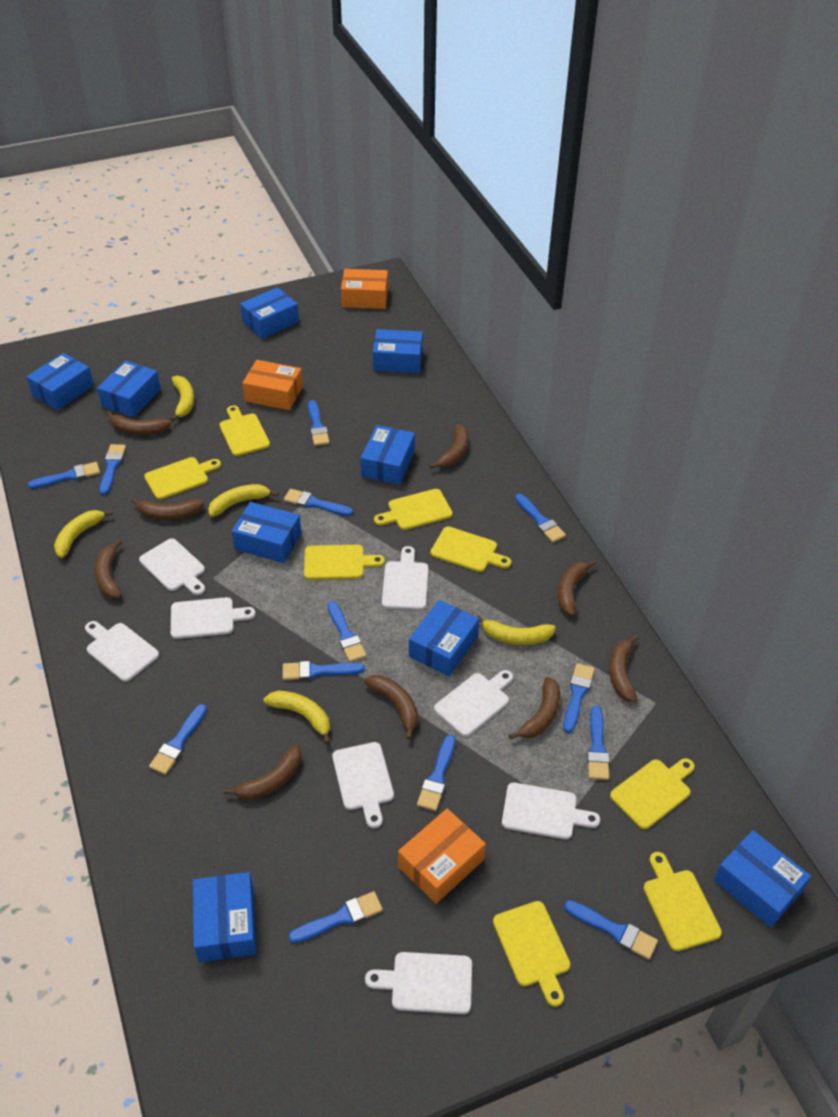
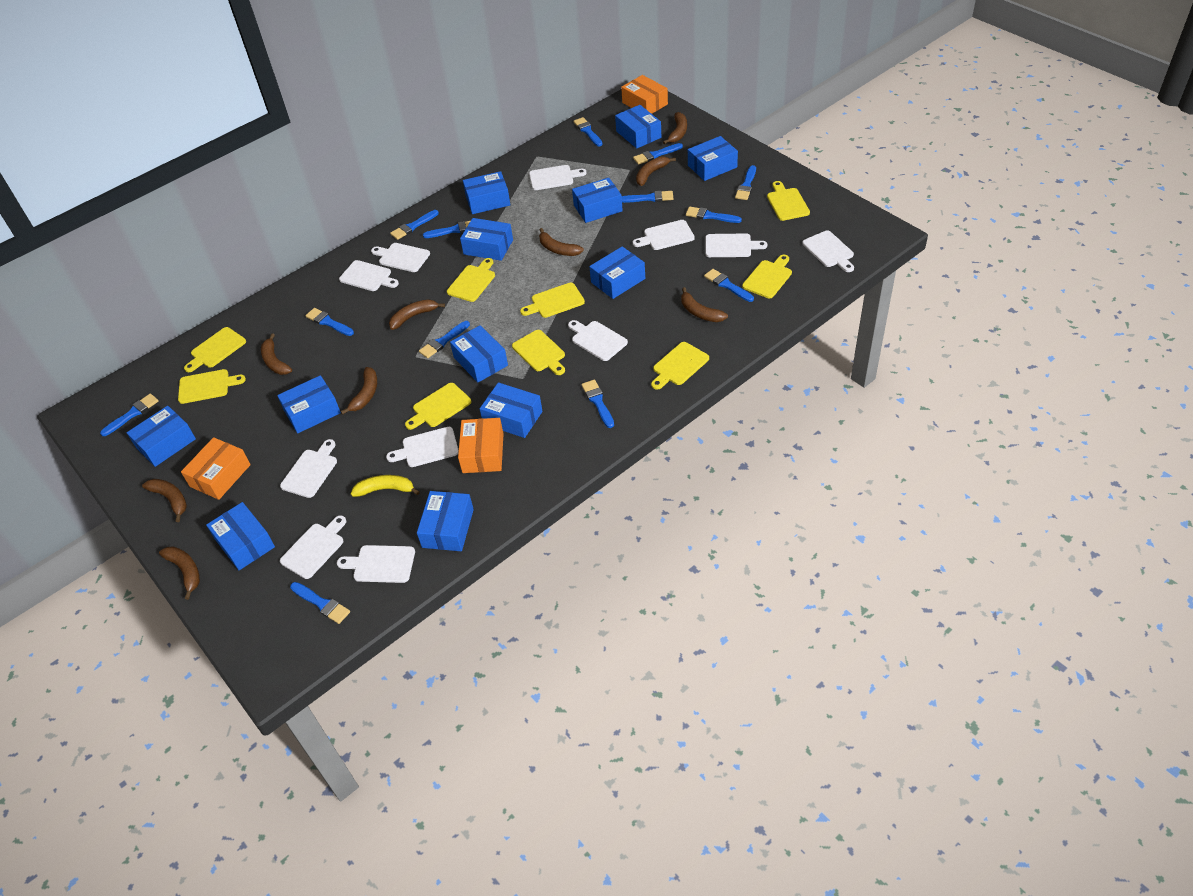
blue box: 9 -> 12
white cutting board: 8 -> 11
yellow banana: 5 -> 1
yellow cutting board: 8 -> 9

